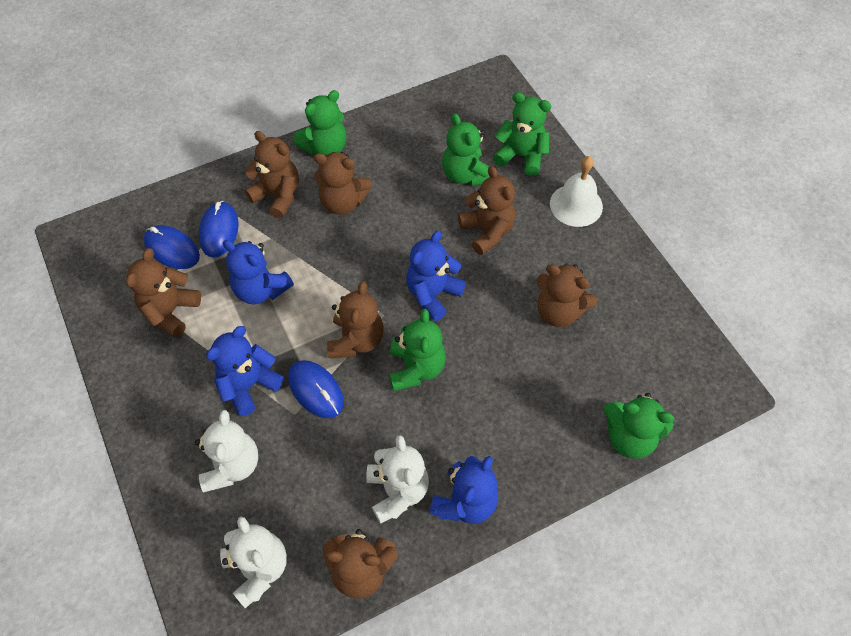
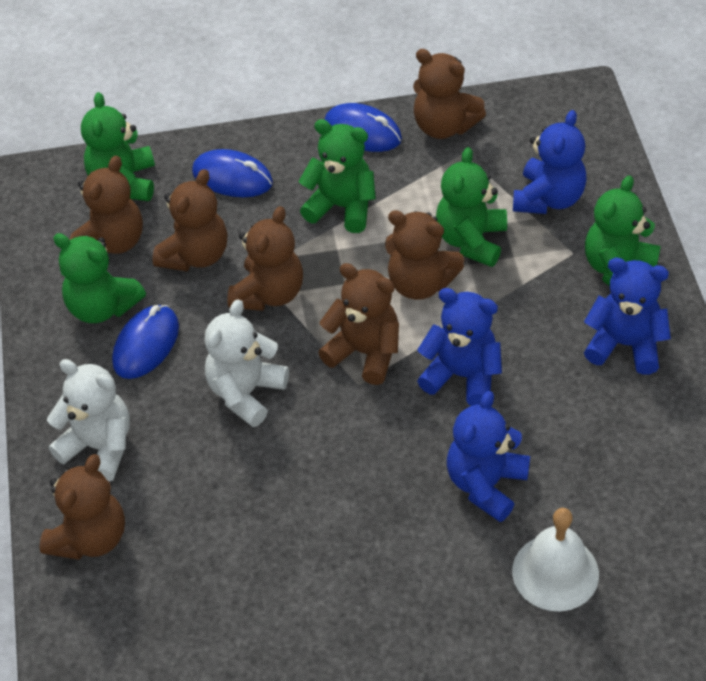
white teddy bear: 3 -> 2

